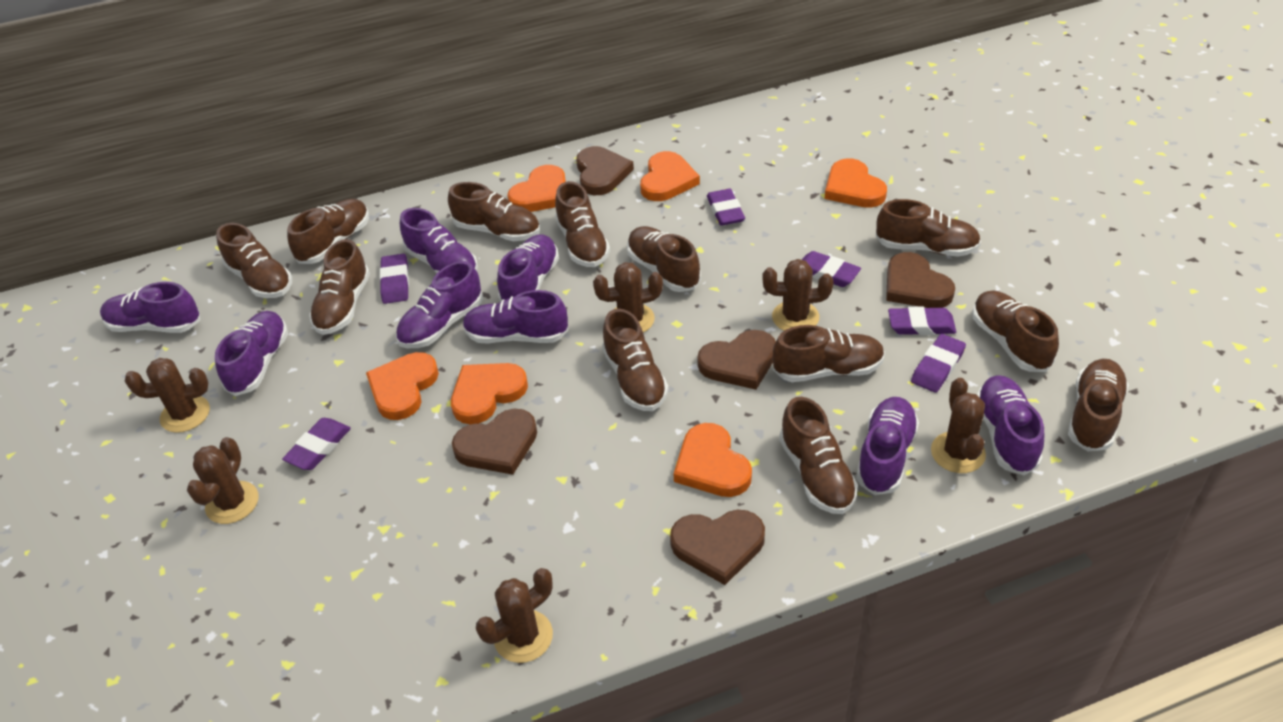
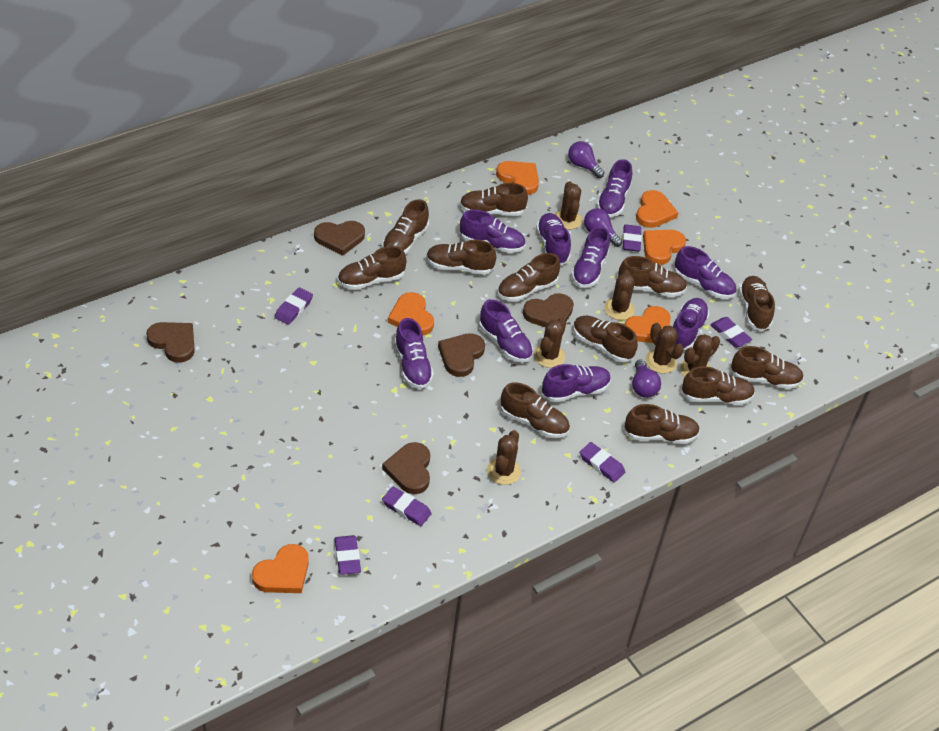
purple light bulb: 0 -> 3
purple shoe: 8 -> 9

